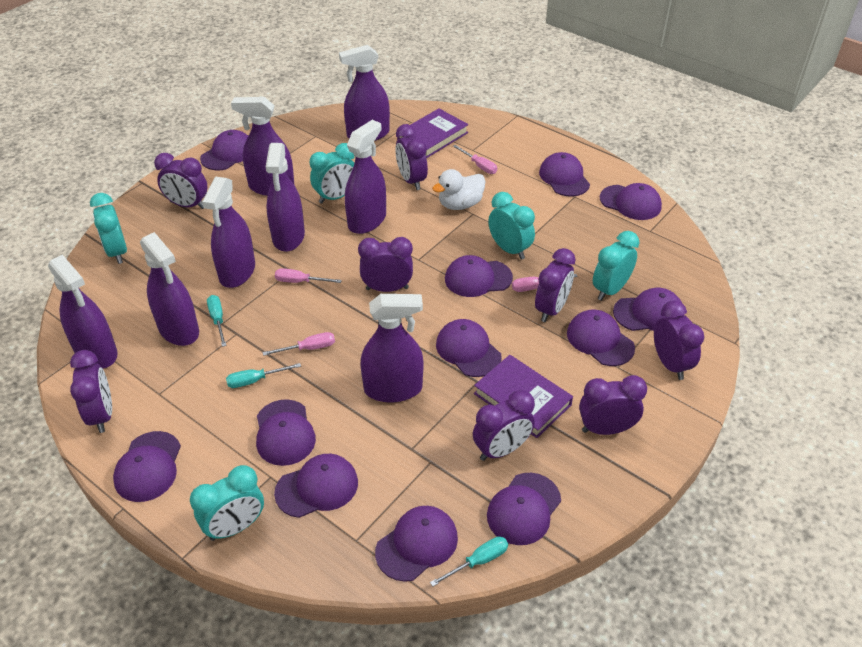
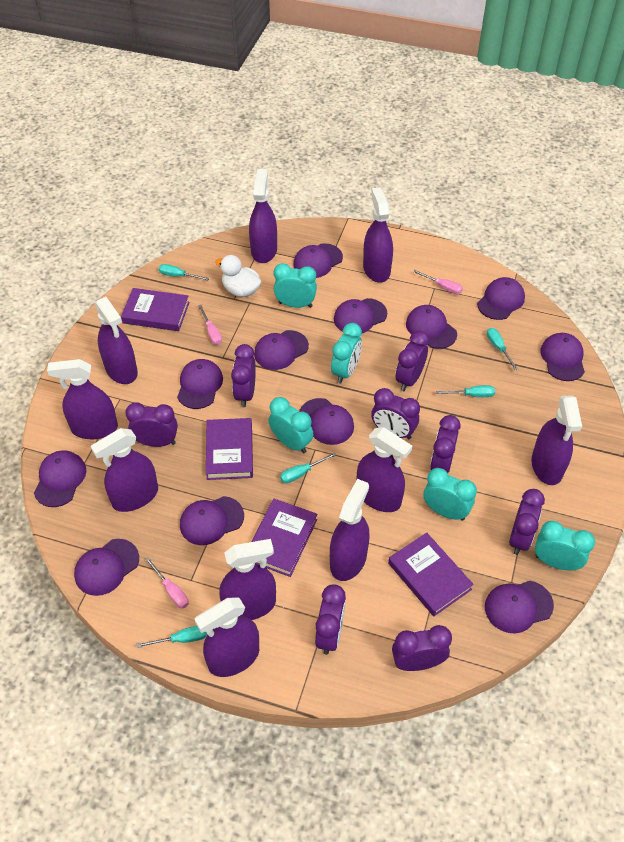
pink screwdriver: 4 -> 3
purple book: 2 -> 4
purple spray bottle: 8 -> 10
turquoise screwdriver: 3 -> 5

